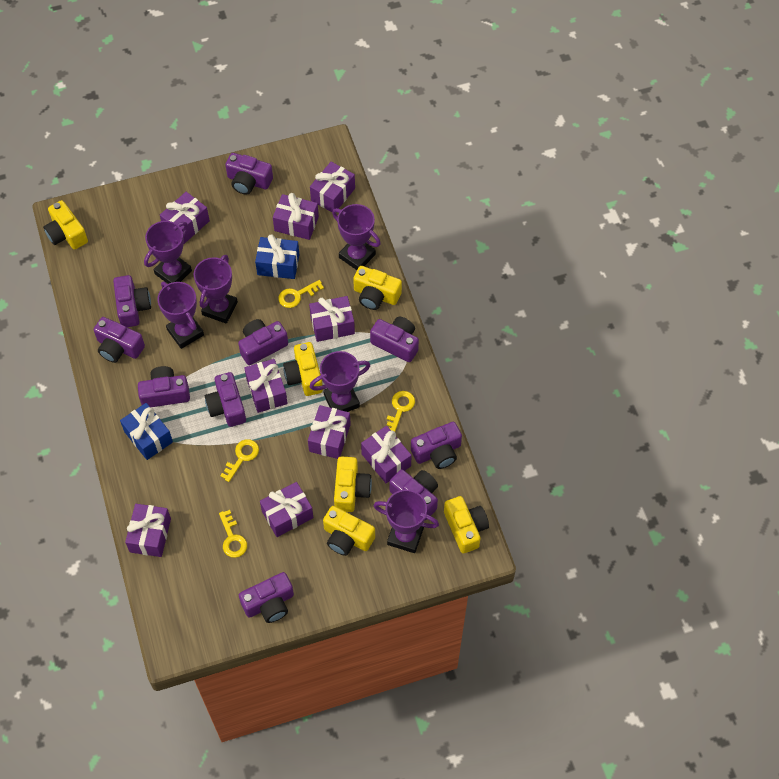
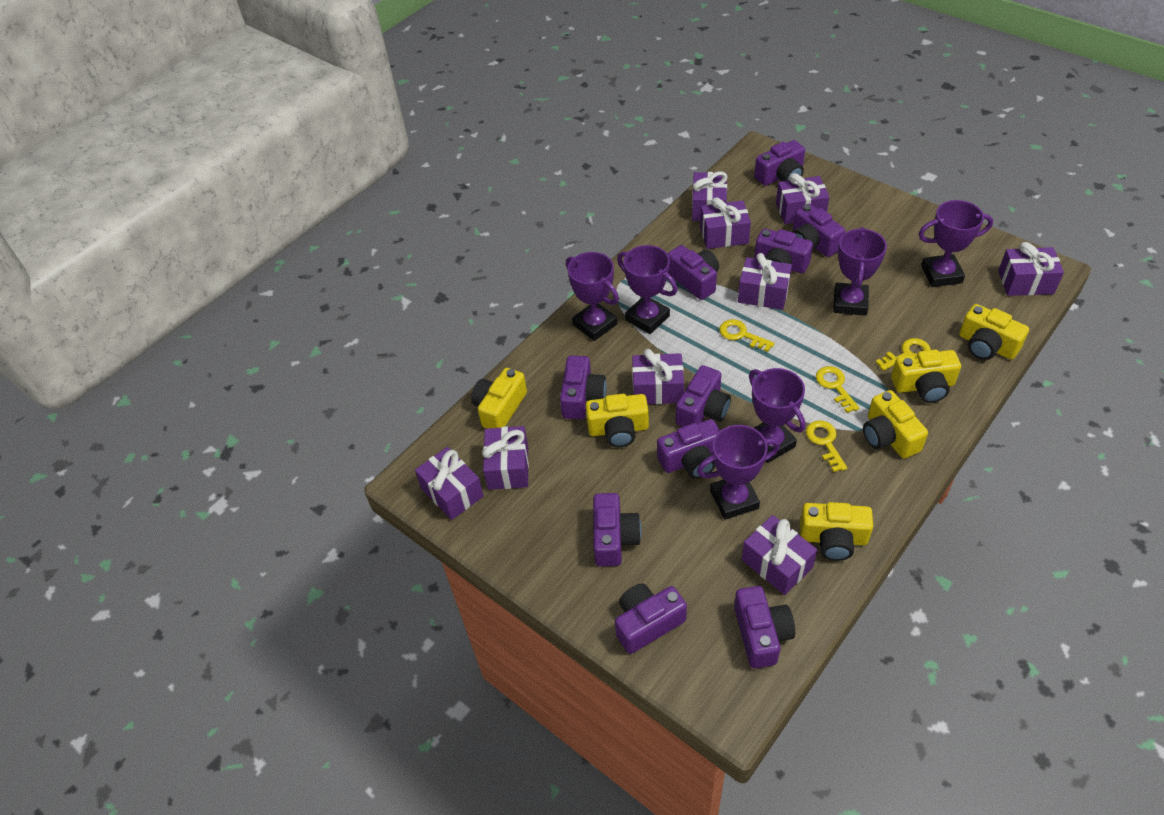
blue gift: 2 -> 0

